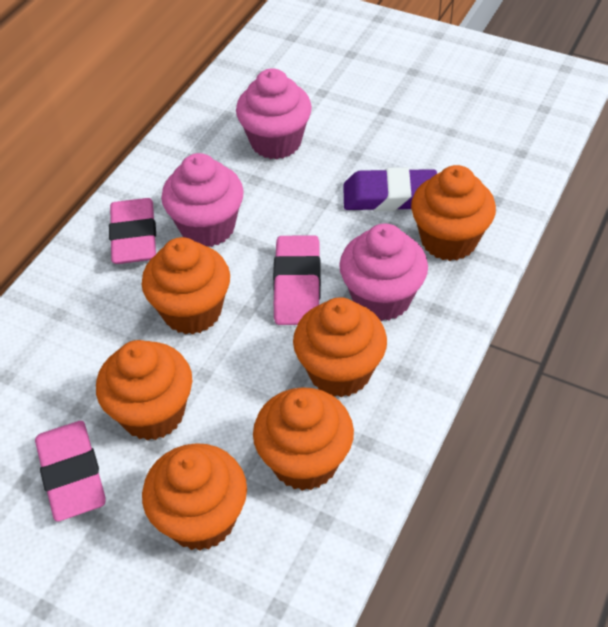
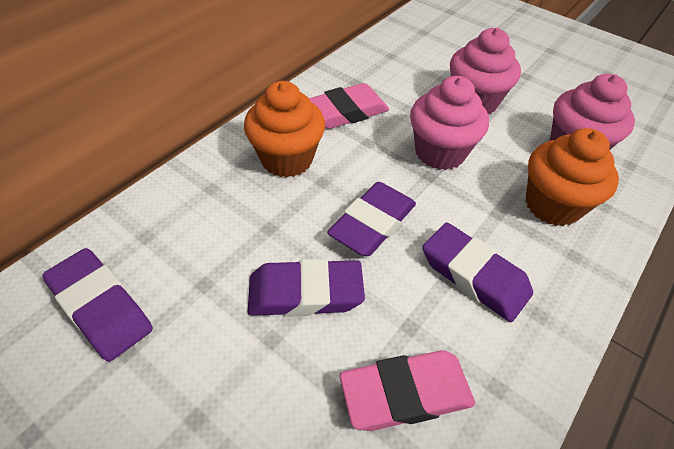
orange cupcake: 6 -> 2
pink eraser: 3 -> 2
purple eraser: 1 -> 4

